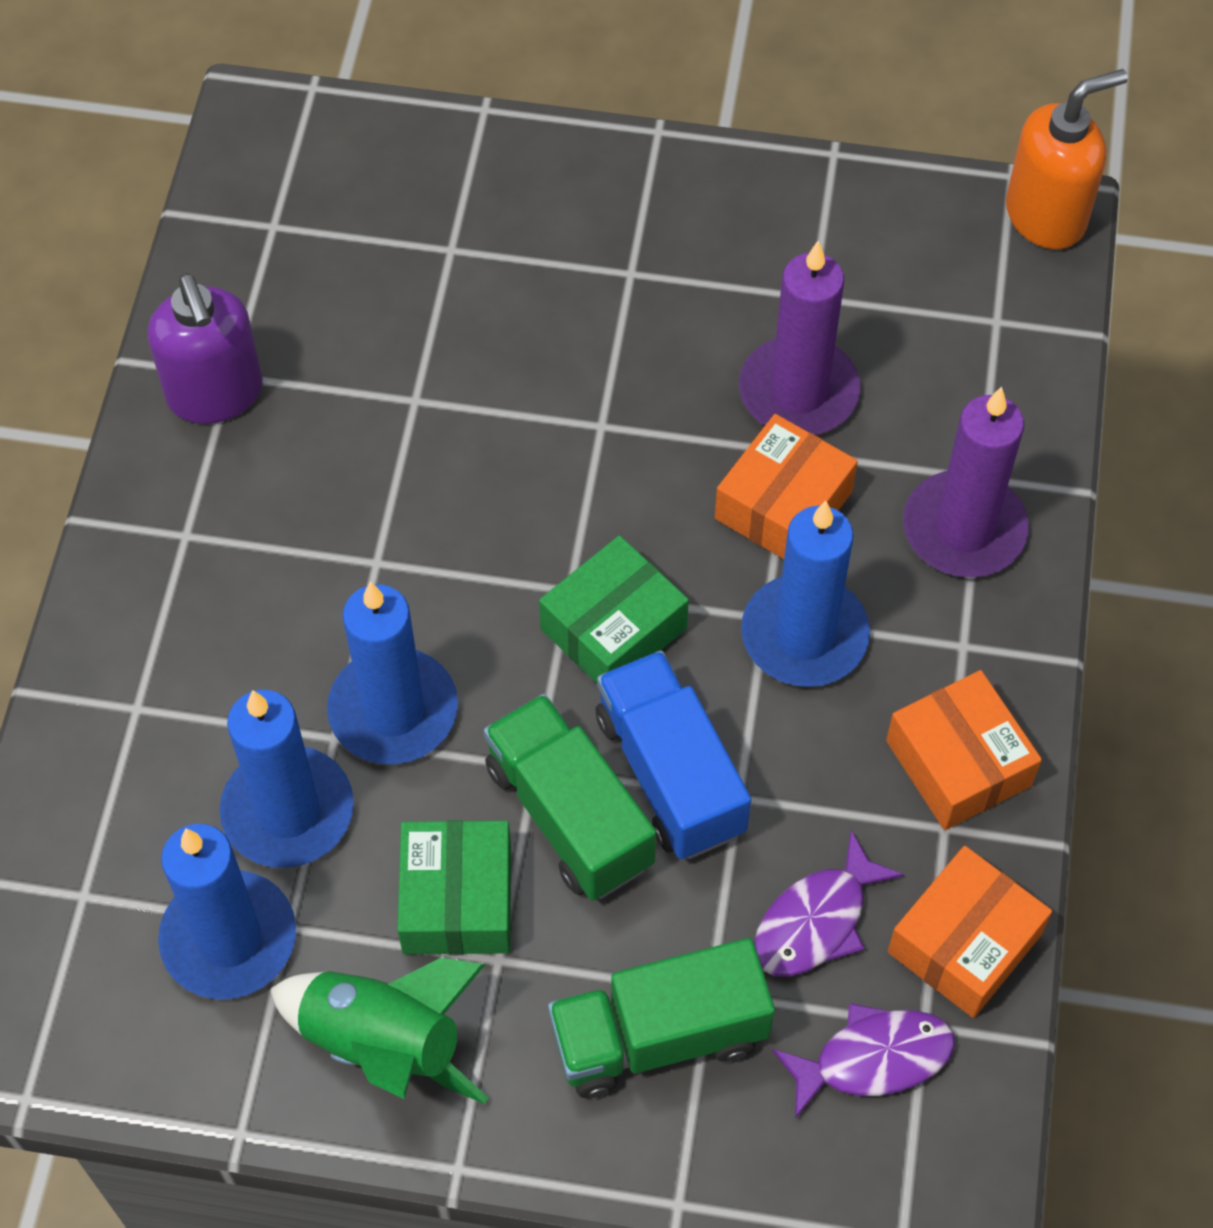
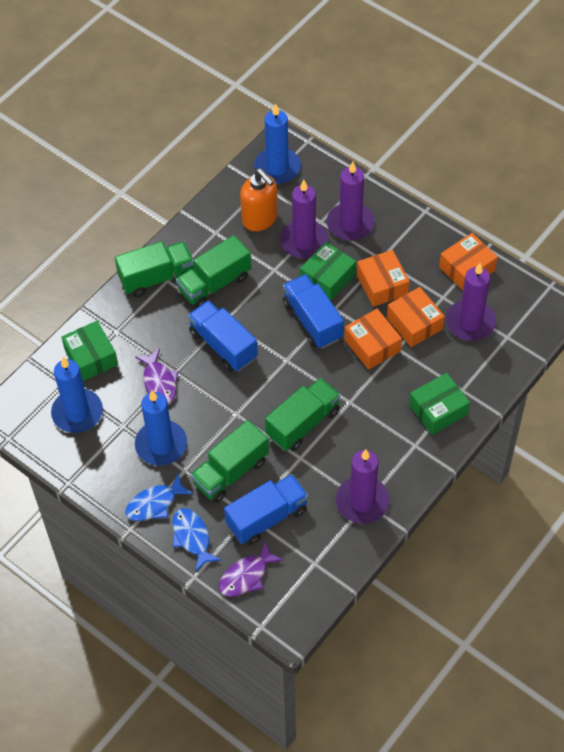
blue candle: 4 -> 3
blue fish: 0 -> 2
blue truck: 1 -> 3
green box: 2 -> 3
green rocket: 1 -> 0
green truck: 2 -> 4
orange box: 3 -> 4
purple candle: 2 -> 4
purple soap dispenser: 1 -> 0

